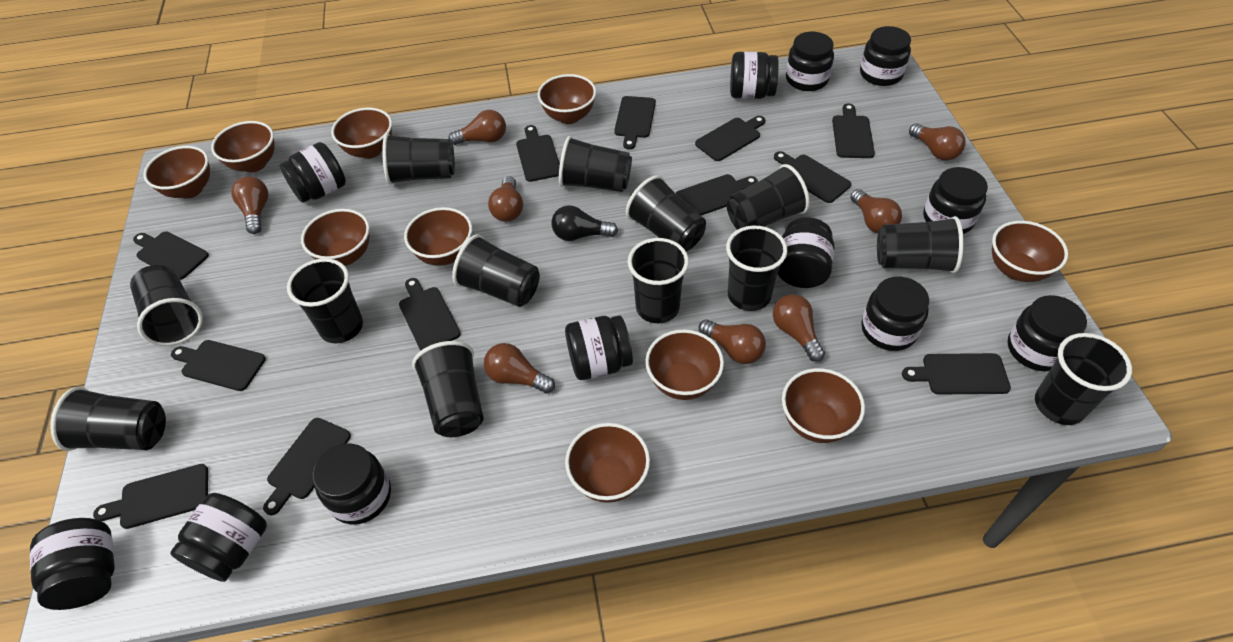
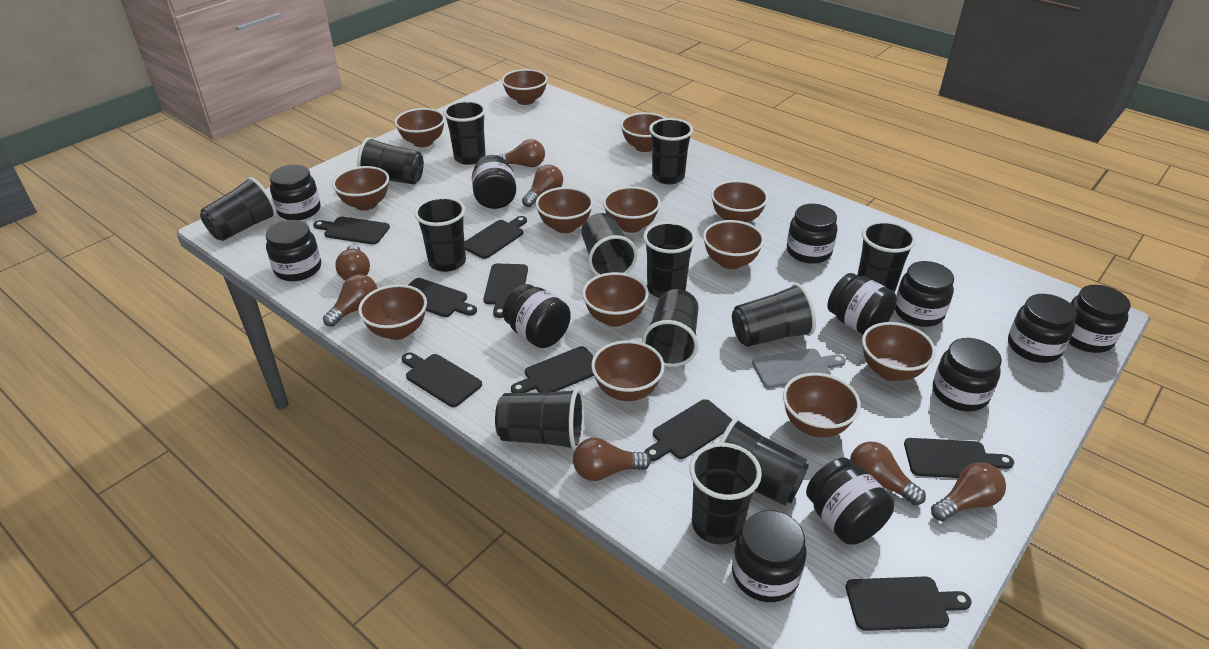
black cutting board: 12 -> 9
black light bulb: 1 -> 0
brown bowl: 10 -> 13
brown light bulb: 8 -> 7
grey cutting board: 0 -> 1

